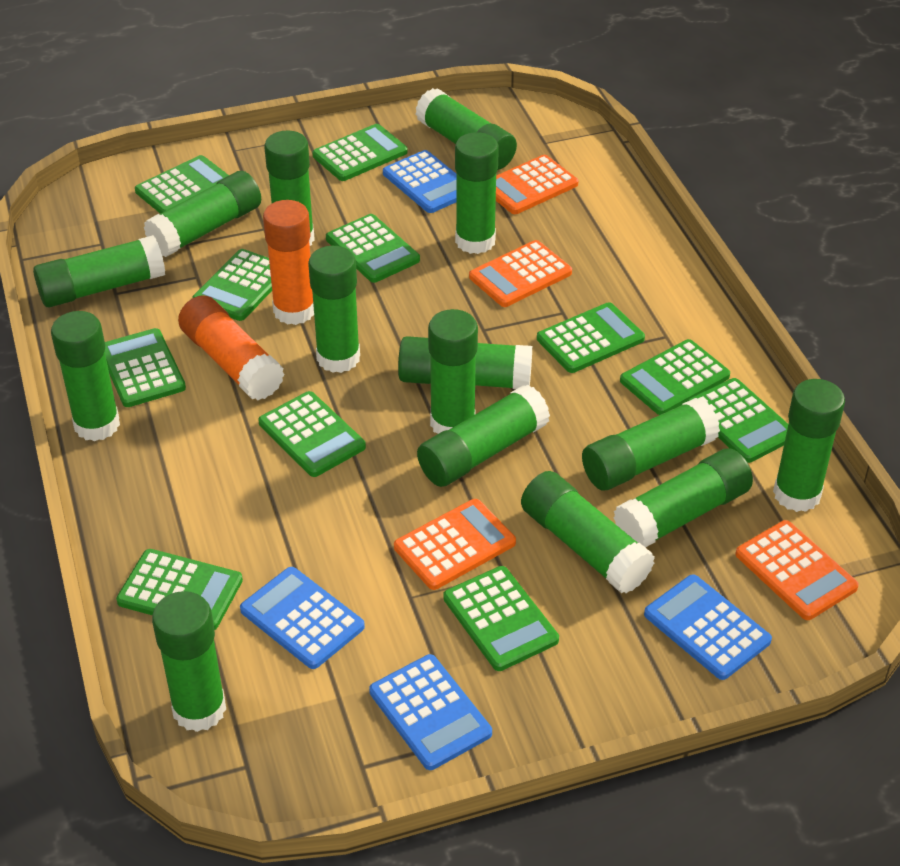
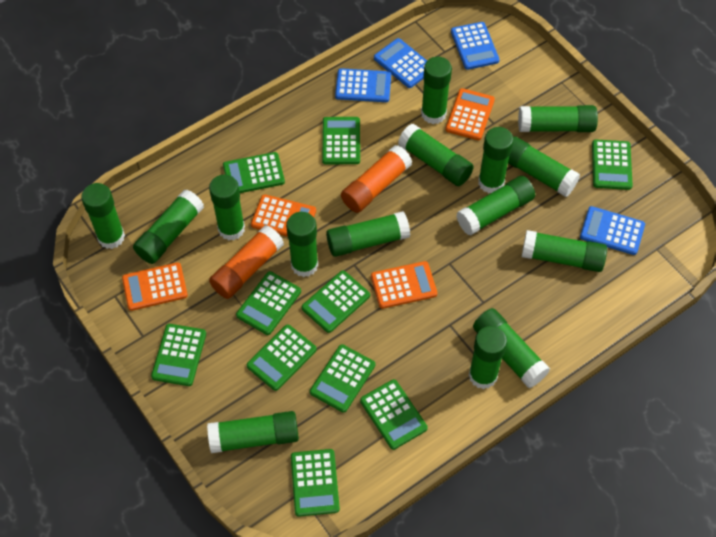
green calculator: 11 -> 10

